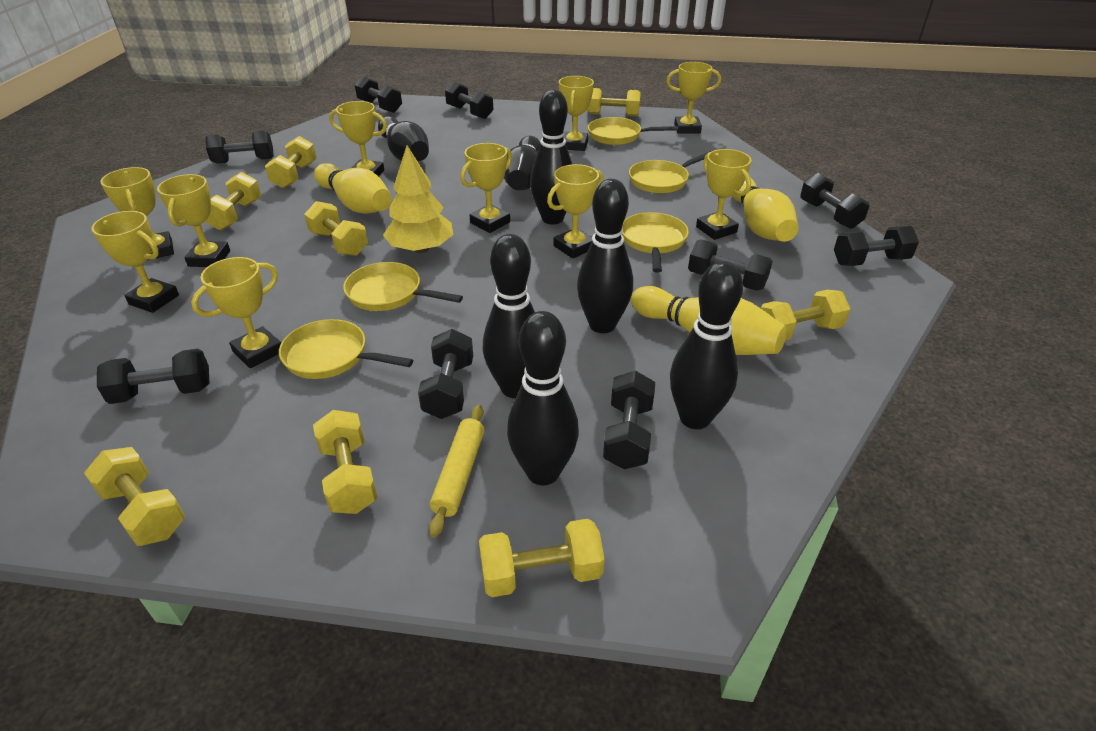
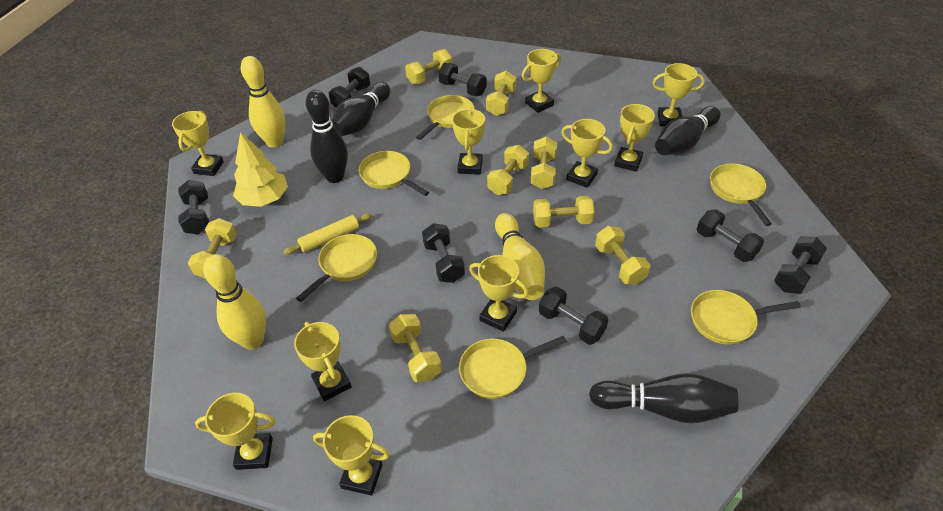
black bowling pin: 7 -> 4
black dumbbell: 9 -> 7
yellow pan: 5 -> 6

